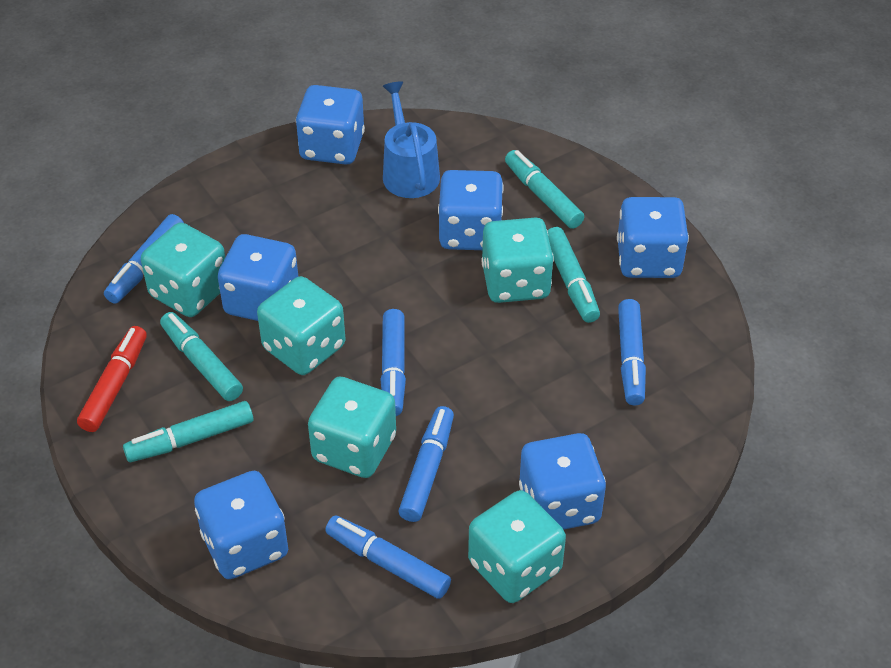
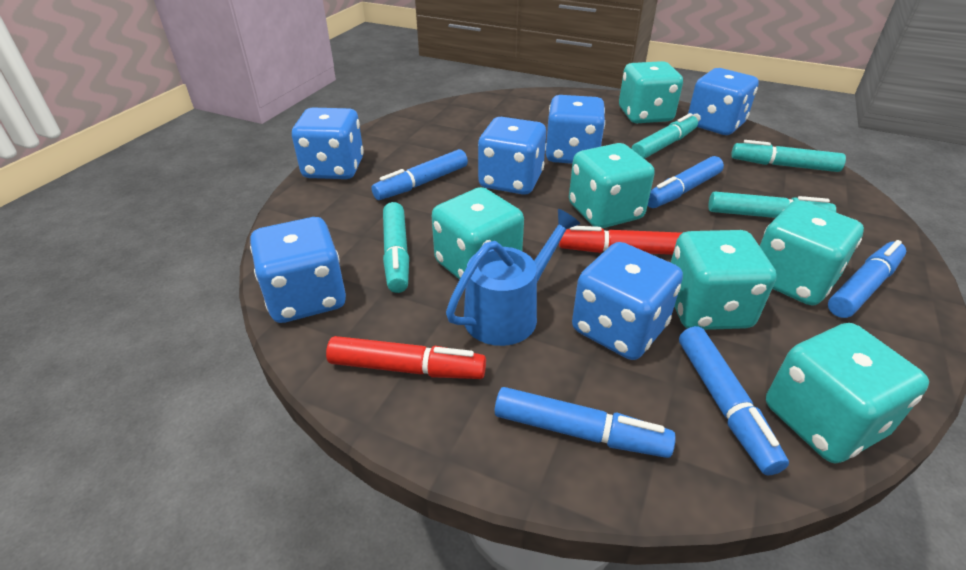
red marker: 1 -> 2
turquoise dice: 5 -> 6

